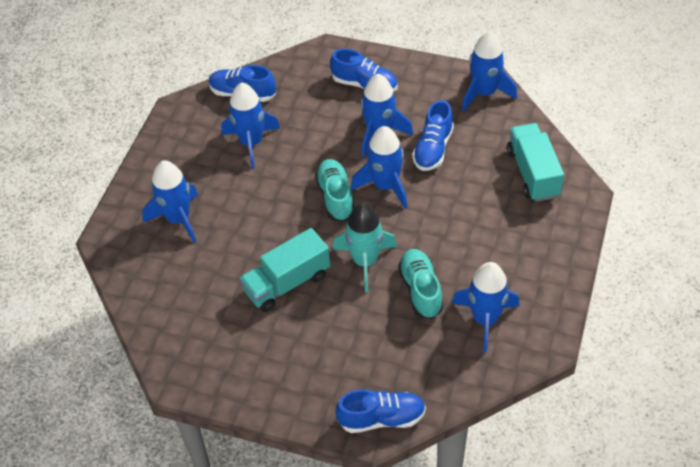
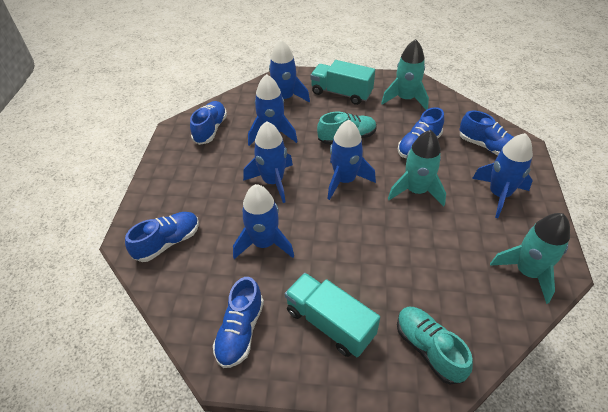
blue shoe: 4 -> 5
turquoise rocket: 1 -> 3

